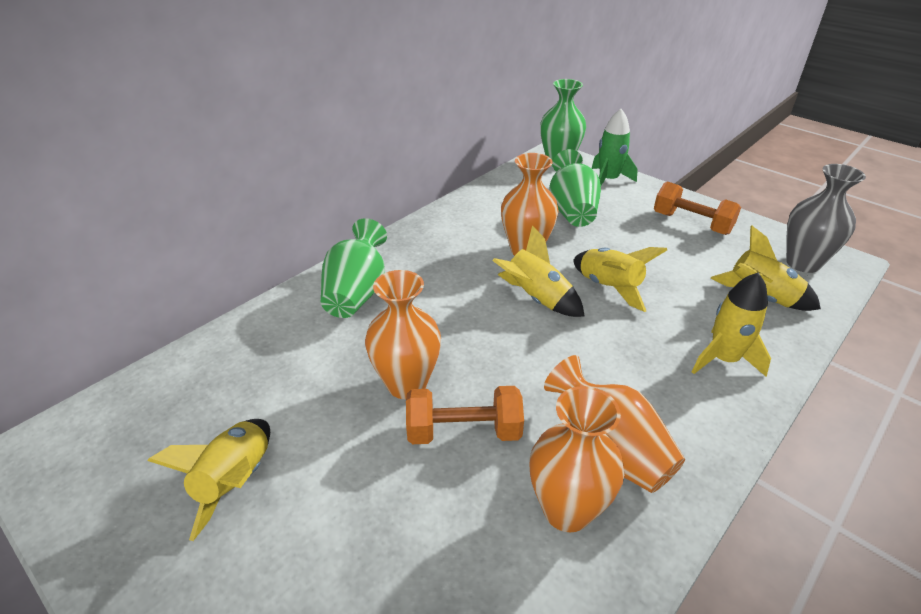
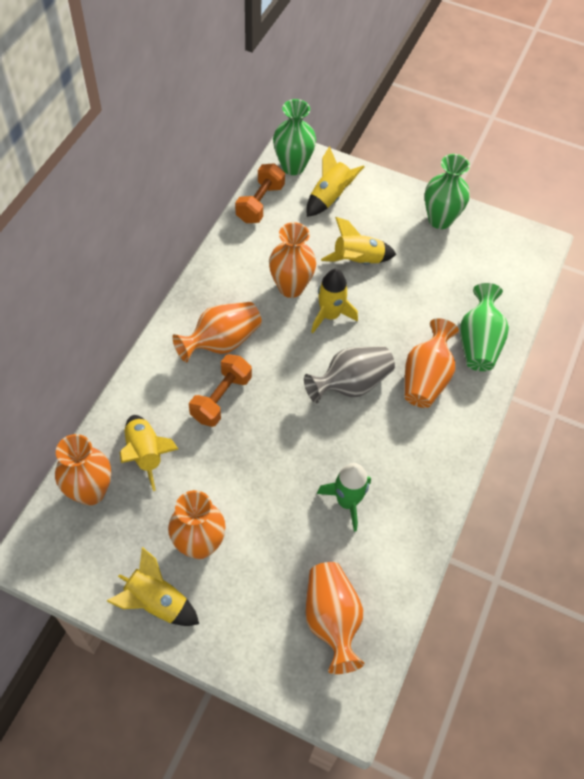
orange vase: 4 -> 6

